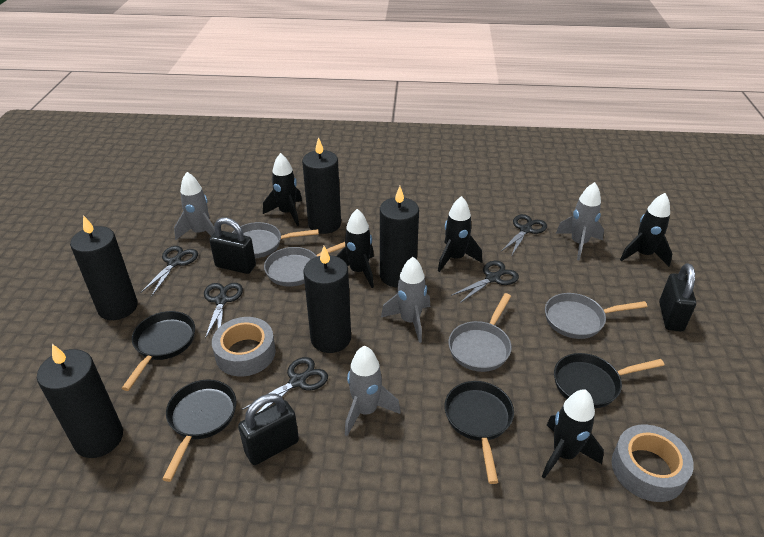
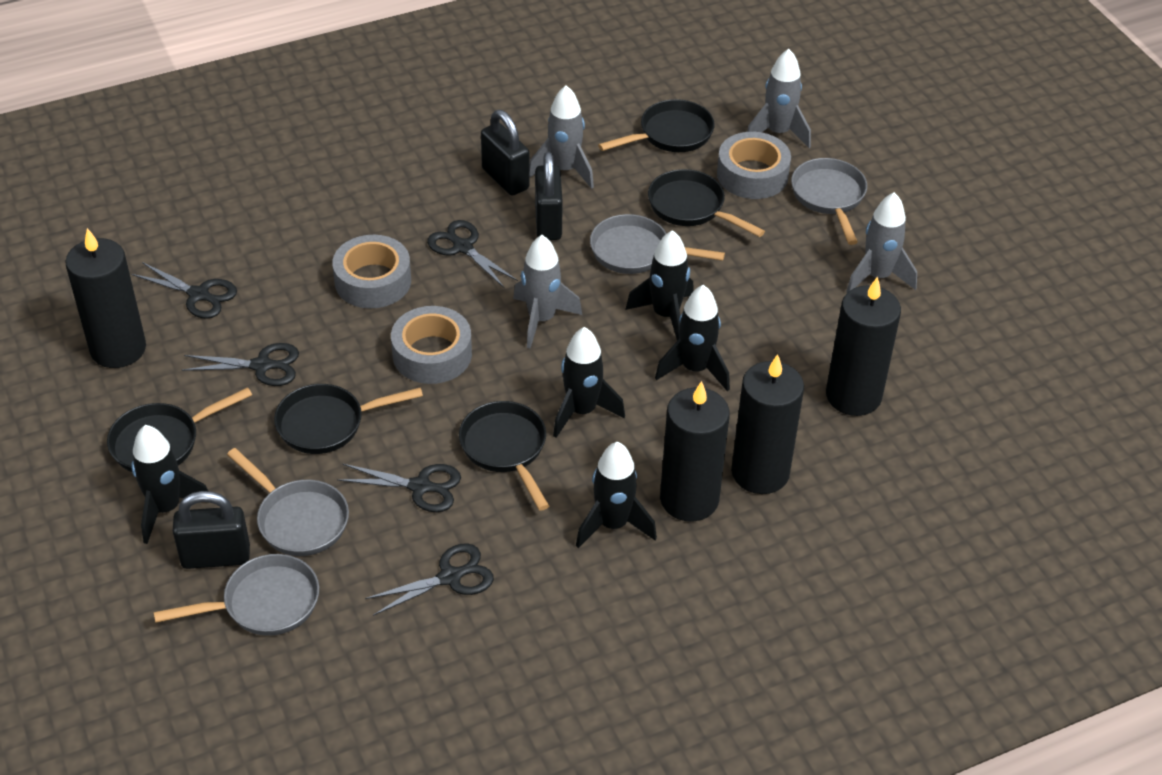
black candle: 5 -> 4
black pan: 4 -> 5
grey tape: 2 -> 3

